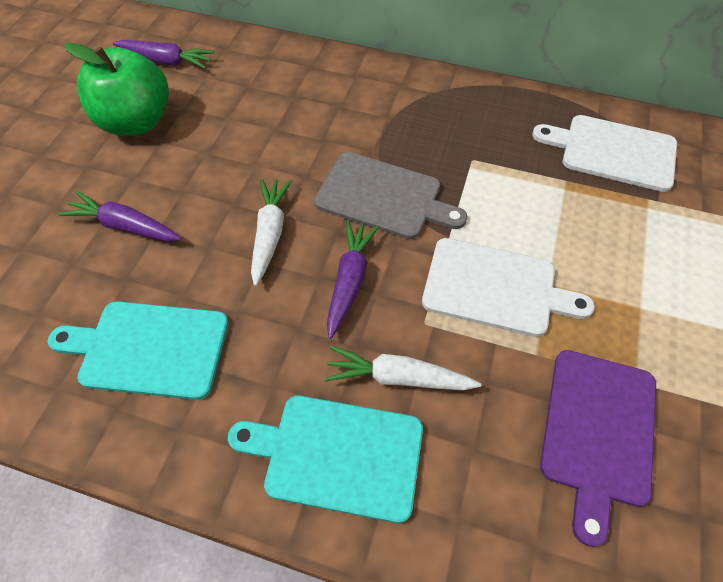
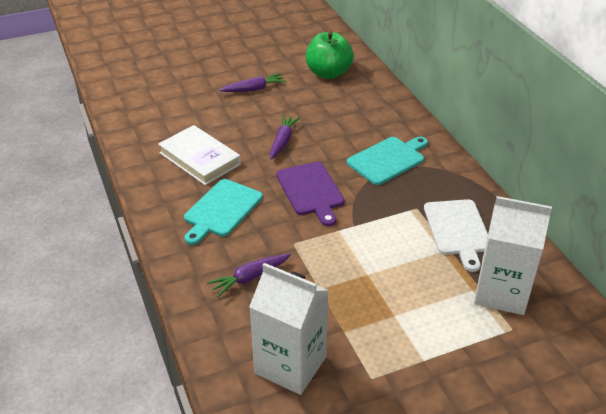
grey cutting board: 1 -> 0
white book: 0 -> 1
white carrot: 2 -> 0
white carton: 0 -> 2
white cutting board: 2 -> 1

